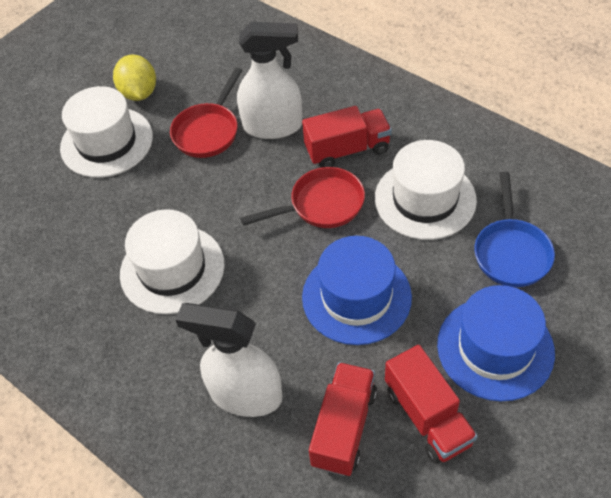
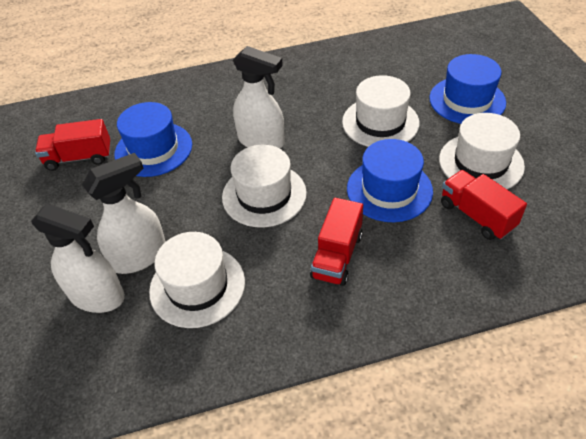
blue hat: 2 -> 3
blue pan: 1 -> 0
red pan: 2 -> 0
white hat: 3 -> 4
white spray bottle: 2 -> 3
yellow lemon: 1 -> 0

